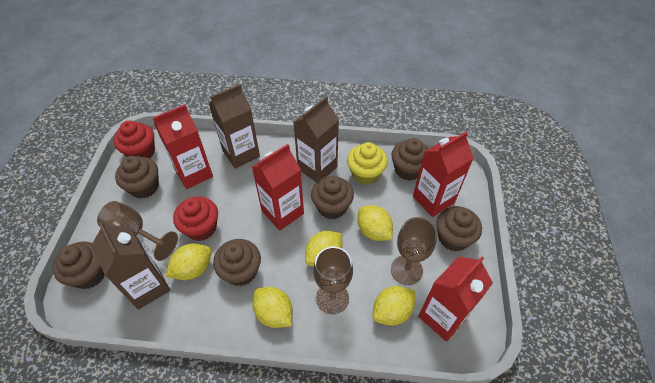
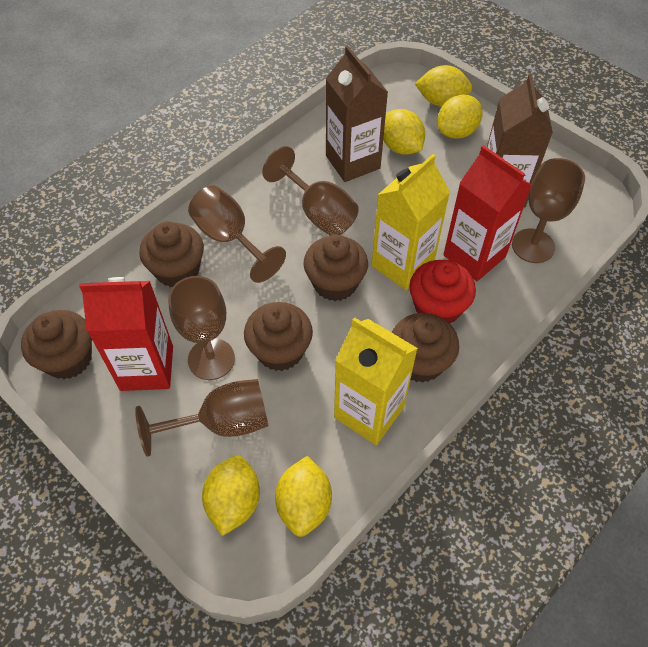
brown carton: 3 -> 2
brown cupcake: 6 -> 5
brown goblet: 3 -> 5
red carton: 4 -> 2
red cupcake: 2 -> 1
yellow carton: 0 -> 2
yellow cupcake: 1 -> 0

